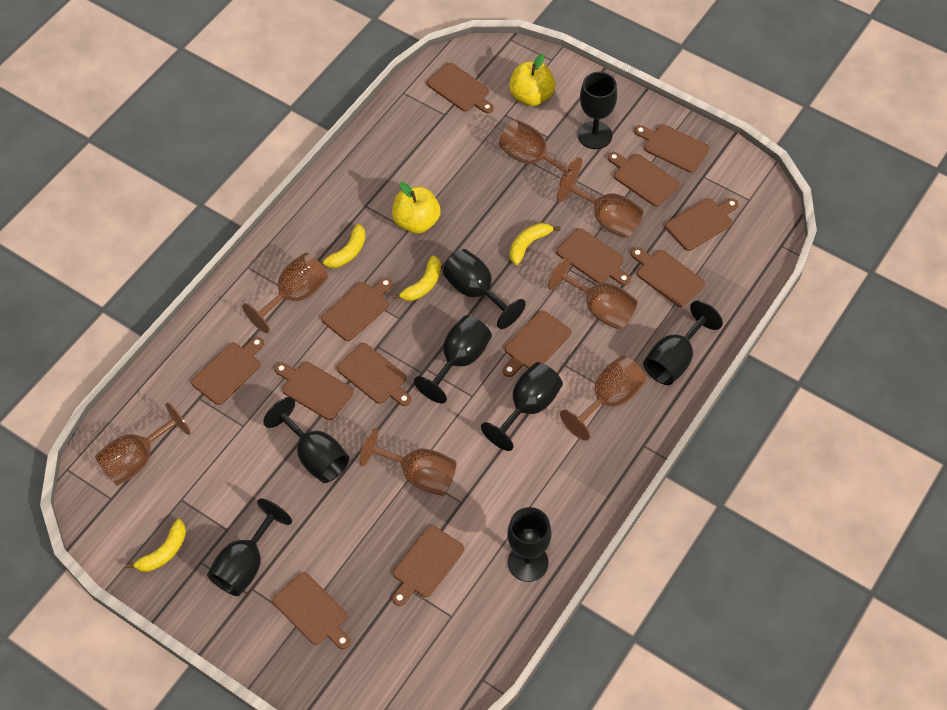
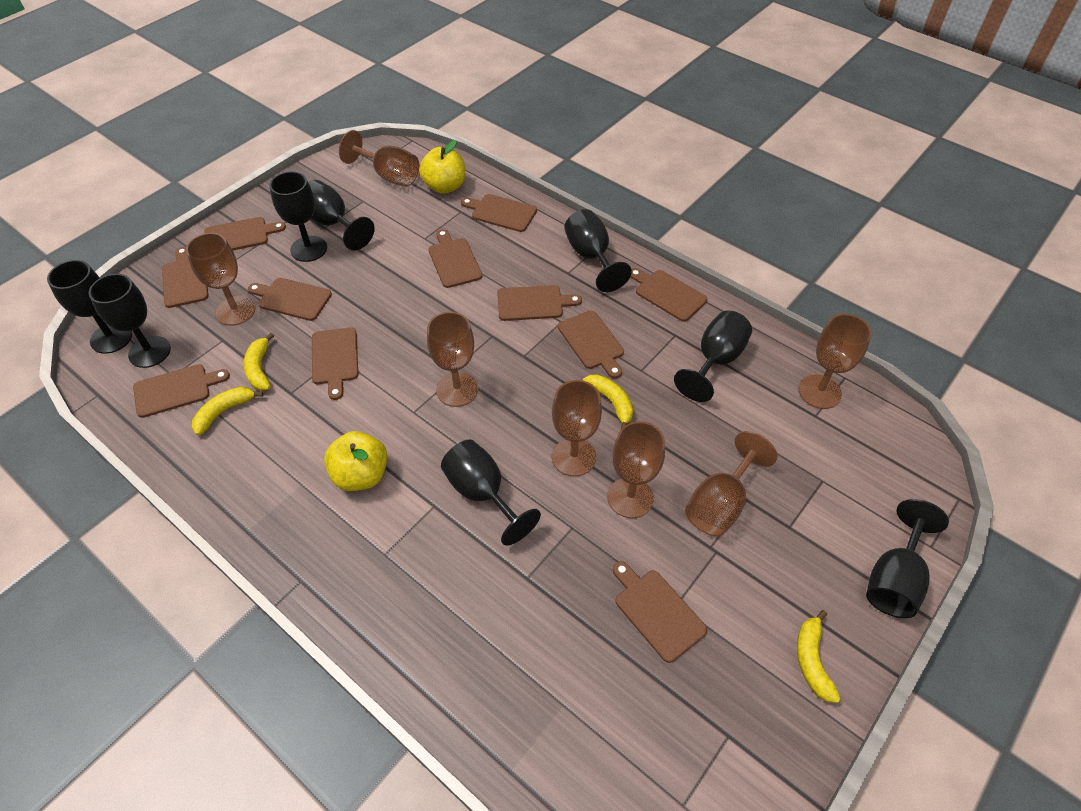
brown cutting board: 13 -> 11

